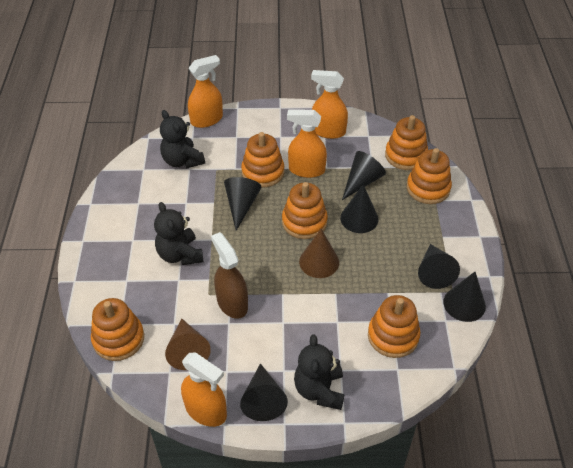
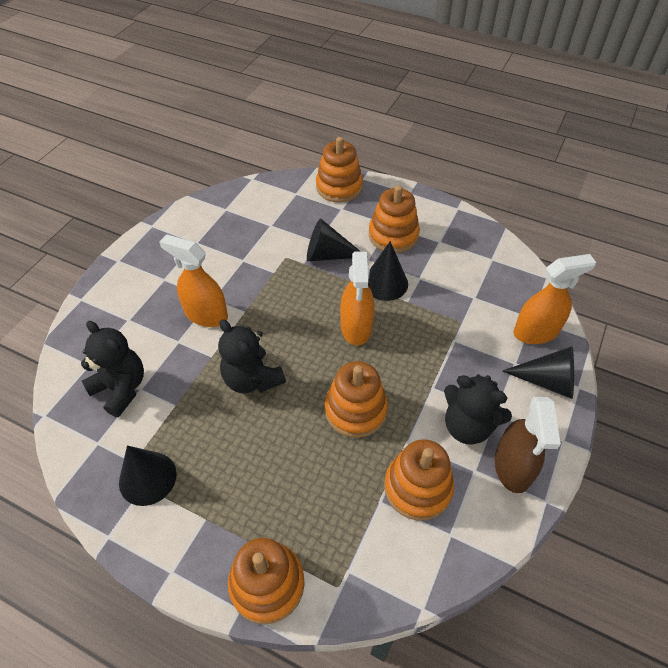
black cone: 6 -> 4
brown cone: 2 -> 0
orange spray bottle: 4 -> 3
orange stacking toy: 6 -> 5

